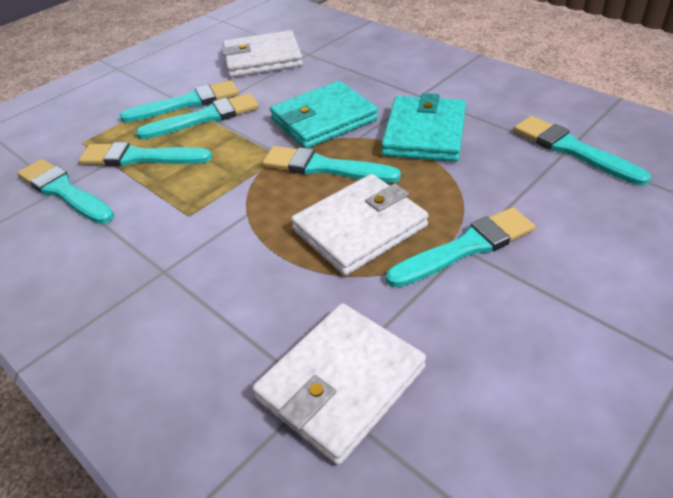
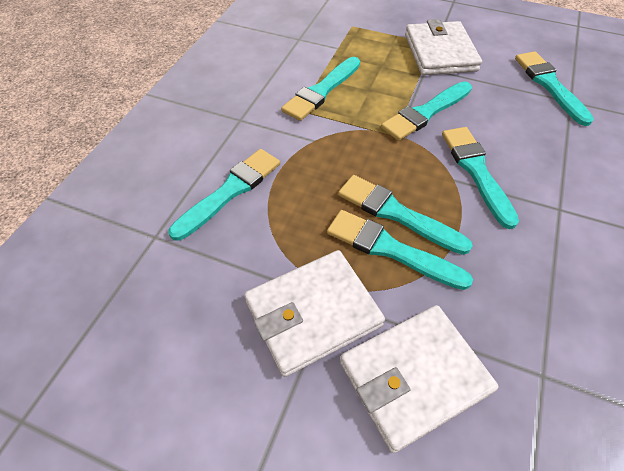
turquoise wallet: 2 -> 0

